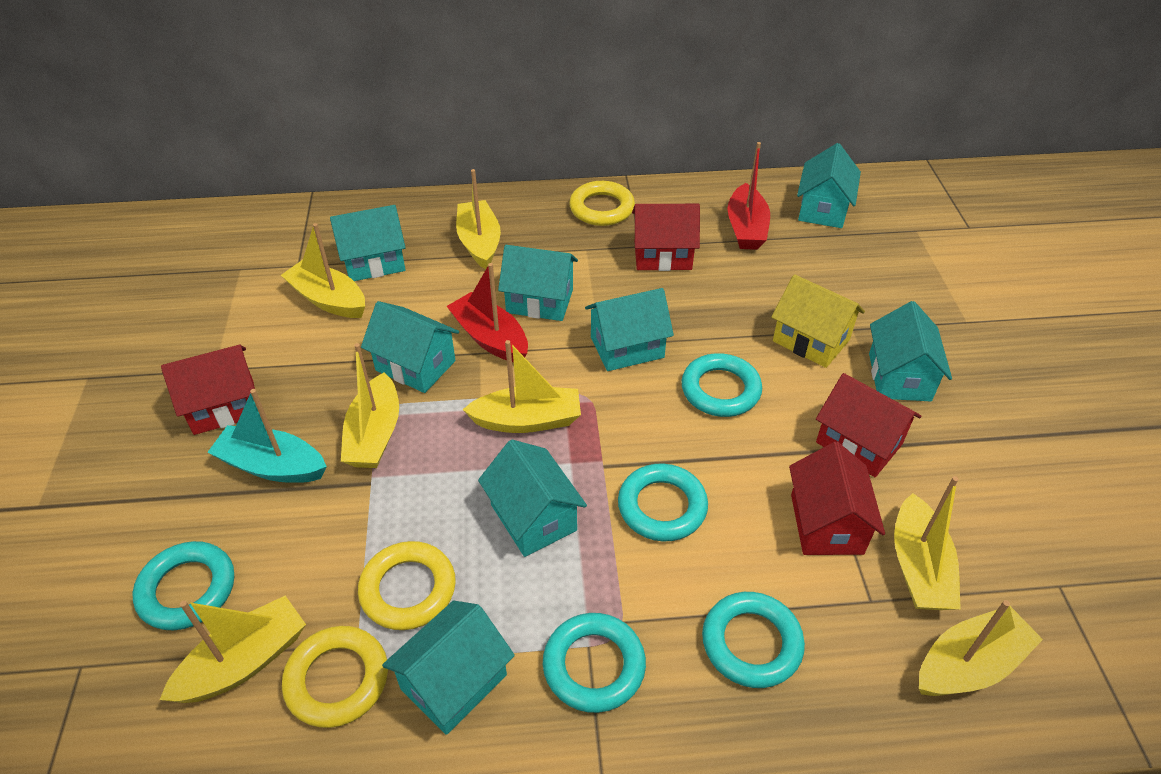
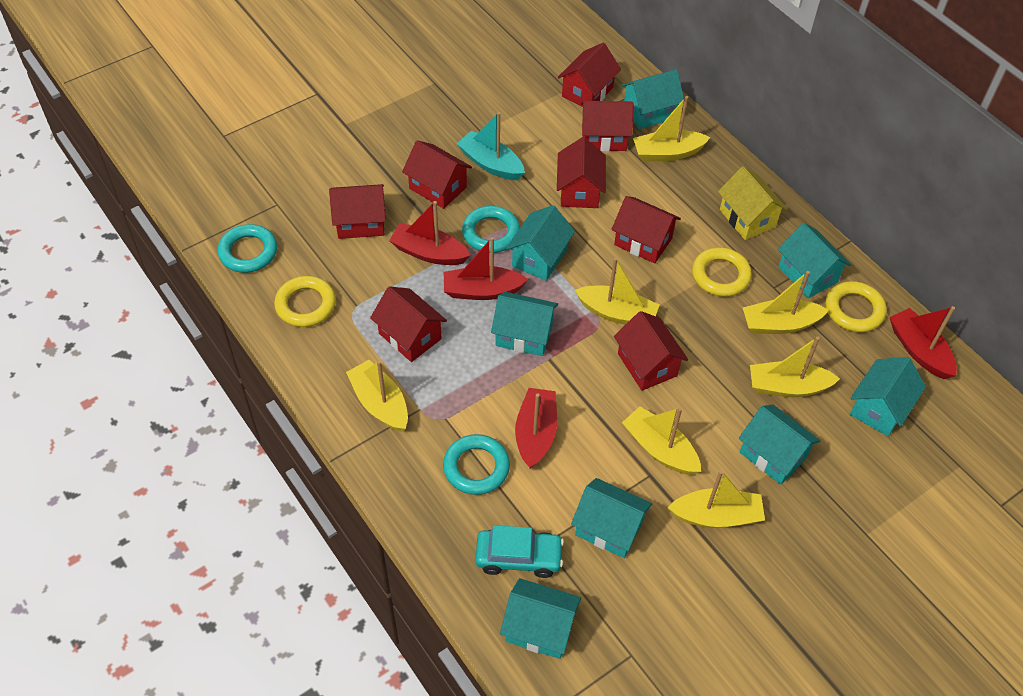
red boat: 2 -> 4
red house: 4 -> 8
turquoise car: 0 -> 1
turquoise ring: 5 -> 3

